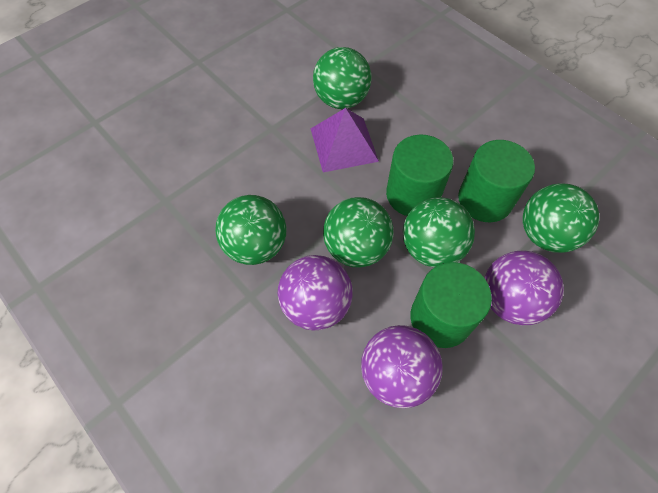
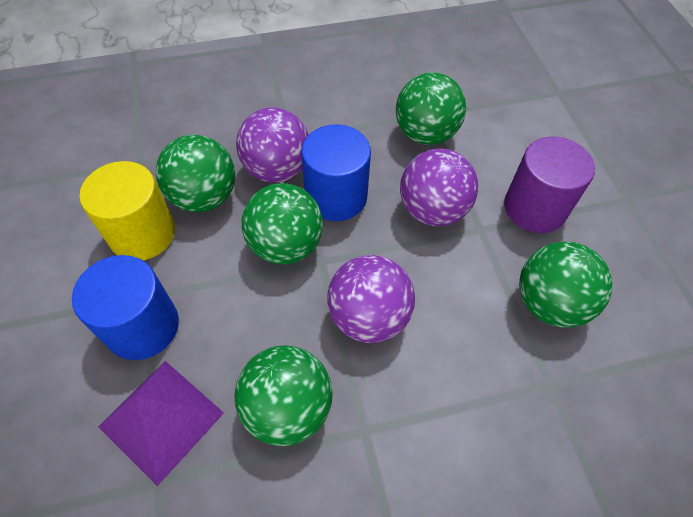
blue cylinder: 0 -> 2
green cylinder: 3 -> 0
purple cylinder: 0 -> 1
yellow cylinder: 0 -> 1

